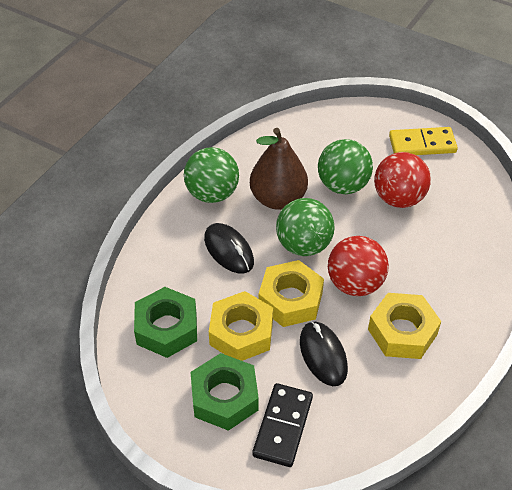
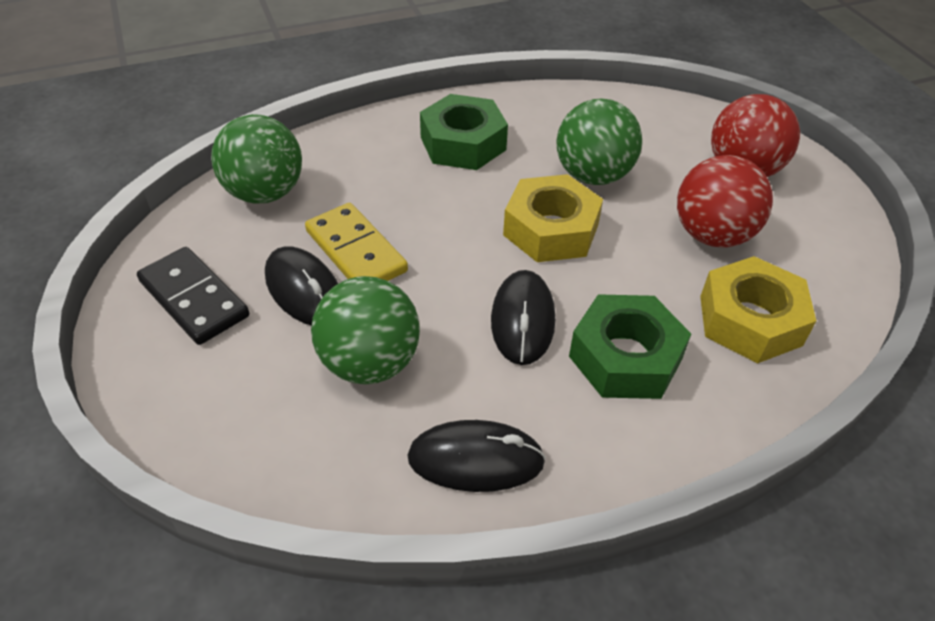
black mouse: 2 -> 3
brown pear: 1 -> 0
yellow nut: 3 -> 2

